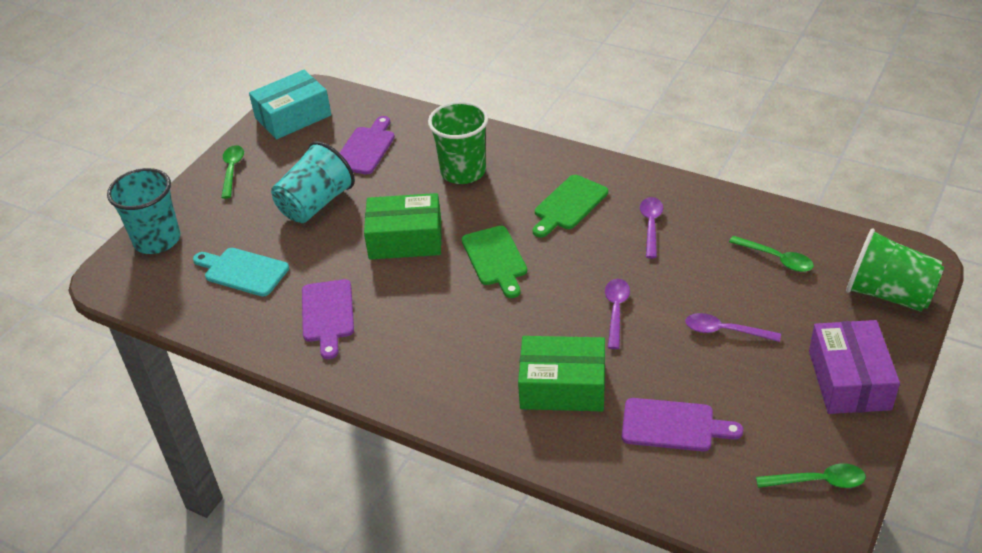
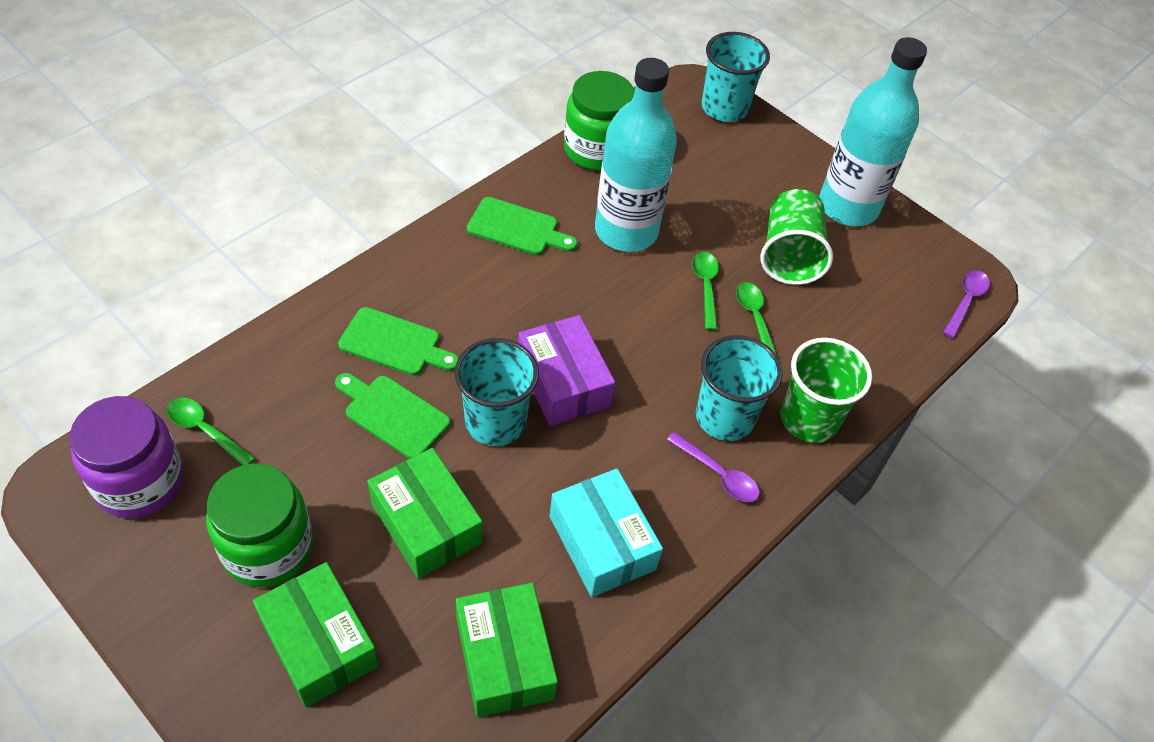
green box: 2 -> 3
green cutting board: 2 -> 3
green jar: 0 -> 2
purple cutting board: 3 -> 0
purple jar: 0 -> 1
purple spoon: 3 -> 2
turquoise bottle: 0 -> 2
turquoise cup: 2 -> 3
turquoise cutting board: 1 -> 0

